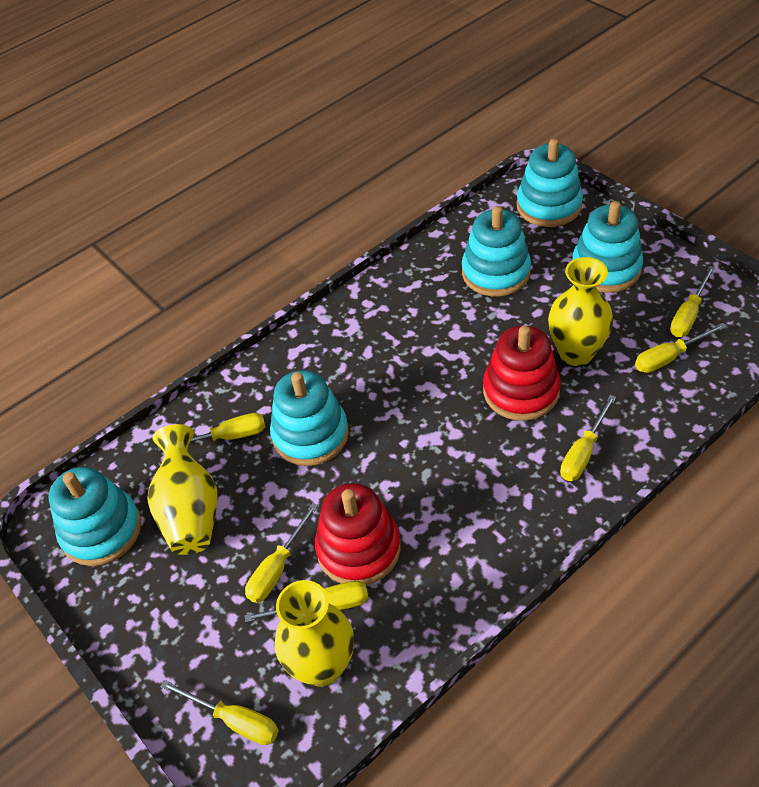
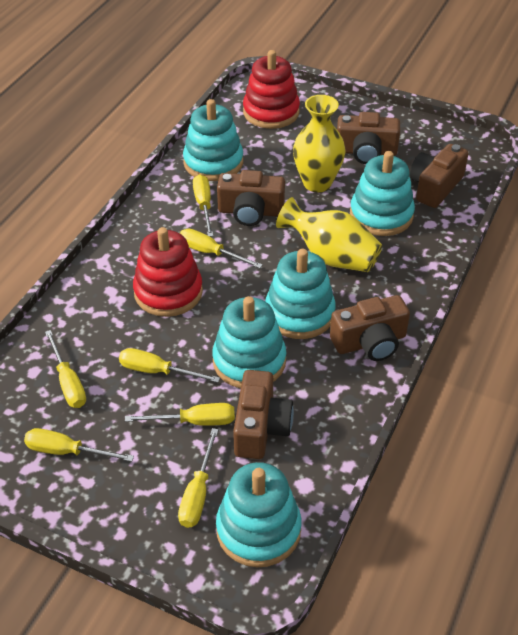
brown camera: 0 -> 5
yellow vase: 3 -> 2

